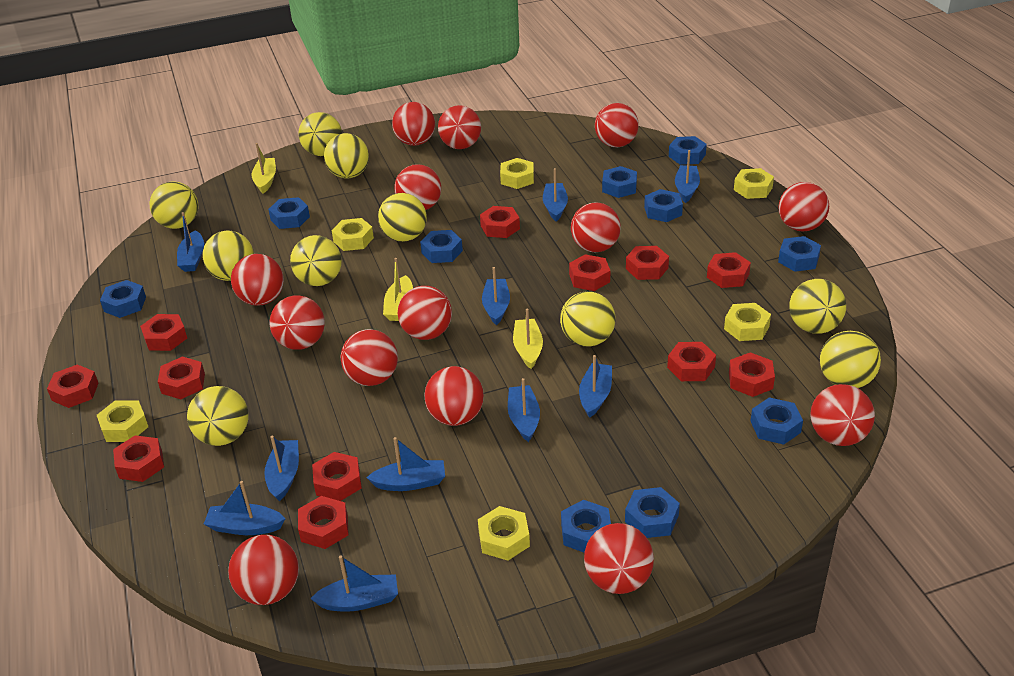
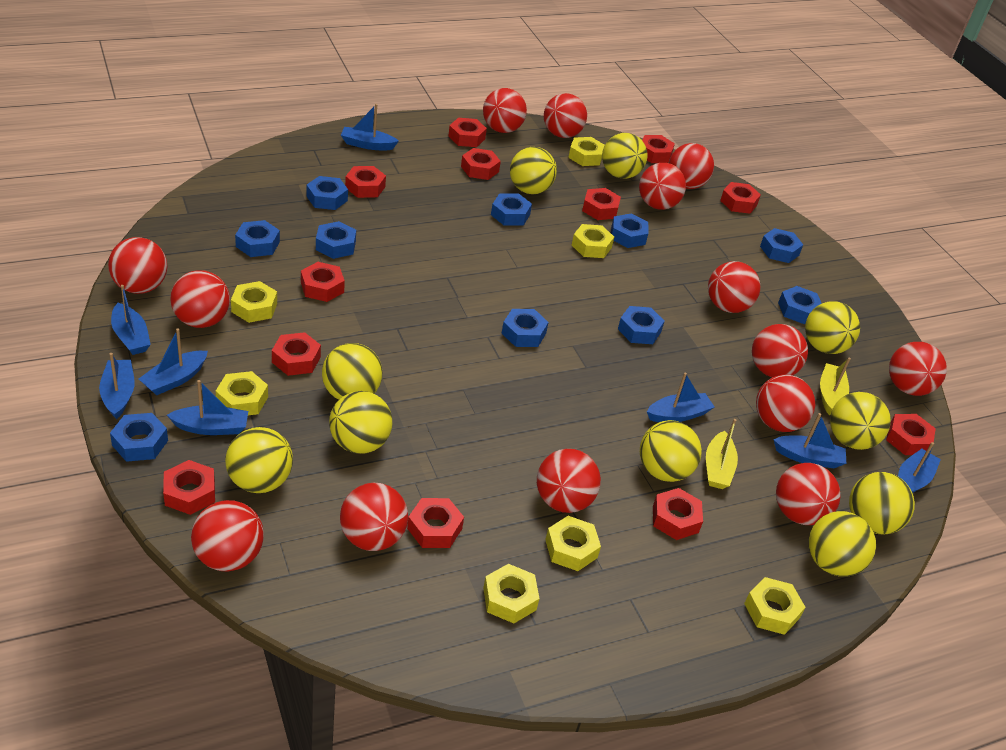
blue boat: 10 -> 8
yellow boat: 3 -> 2
yellow nut: 6 -> 7

